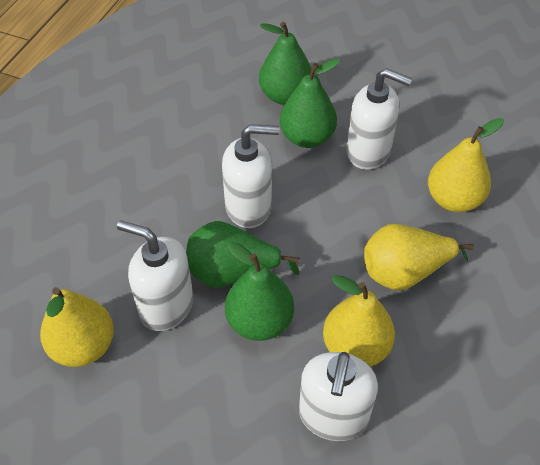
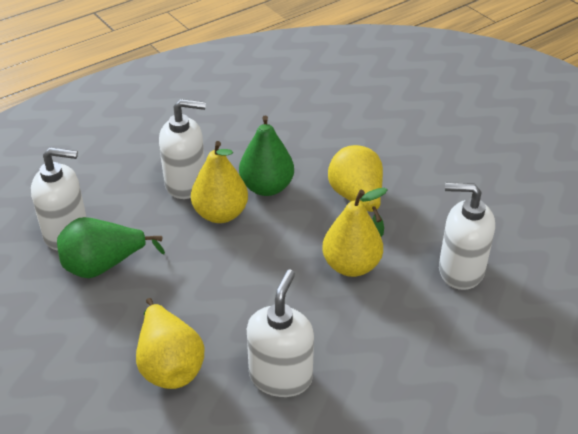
green pear: 4 -> 2

